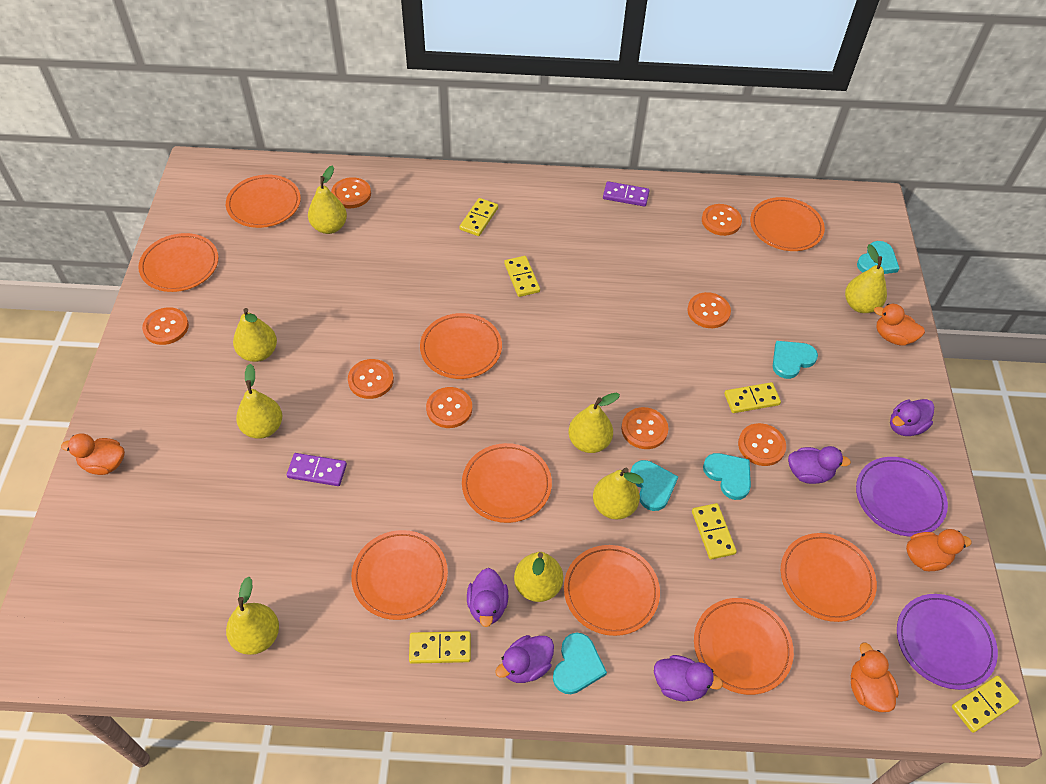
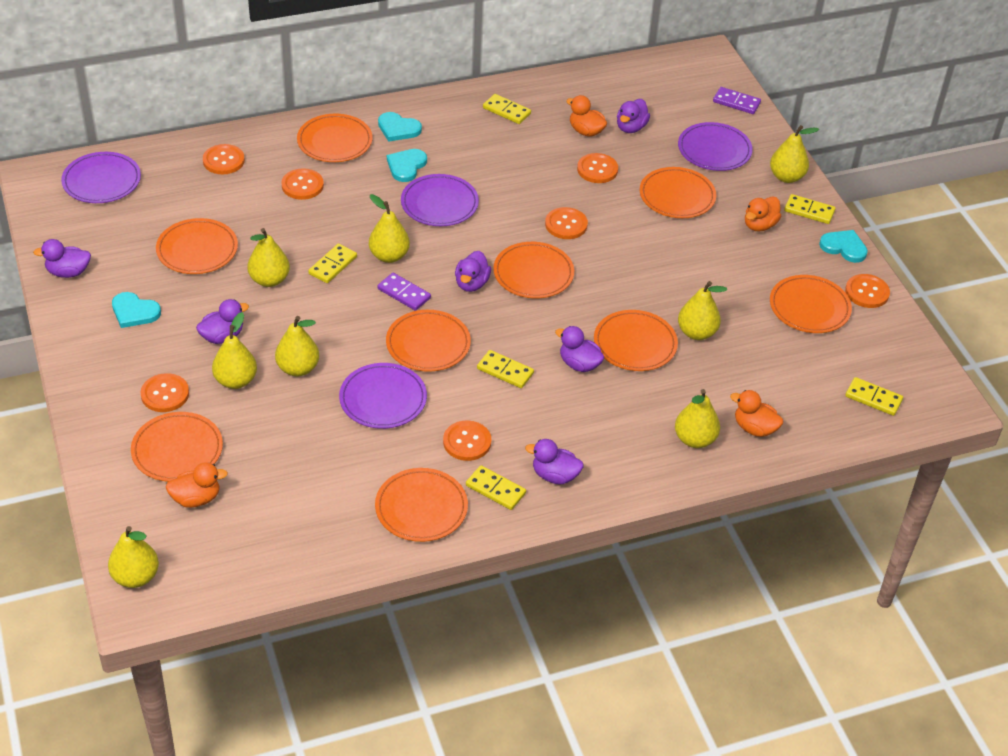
orange button: 8 -> 7
purple duck: 5 -> 6
purple plate: 2 -> 4
turquoise heart: 5 -> 4

